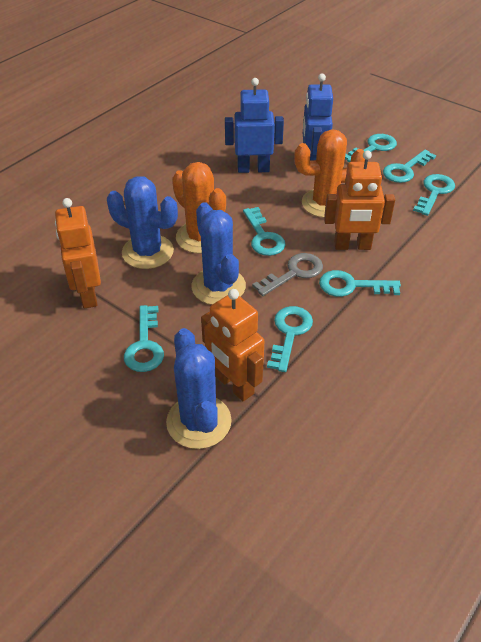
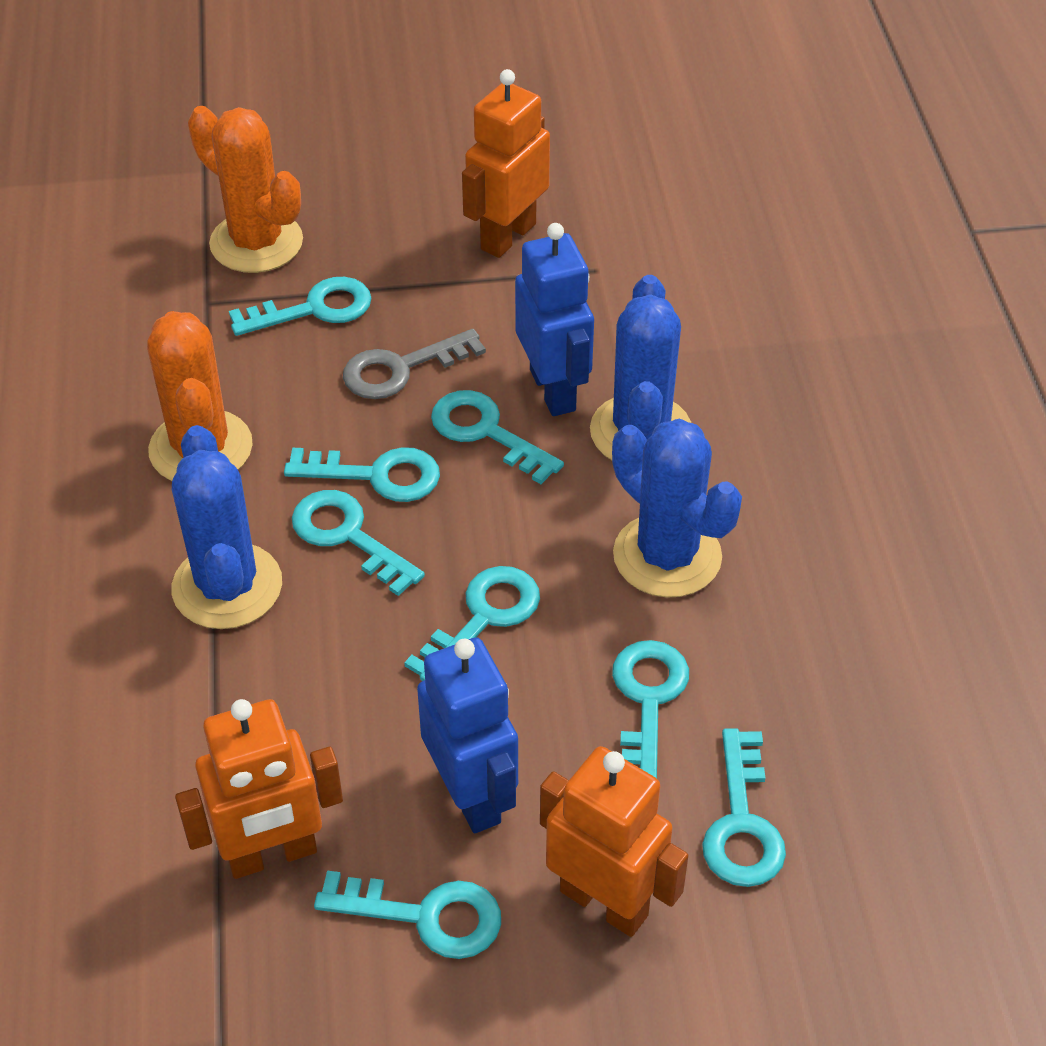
turquoise key: 7 -> 8

